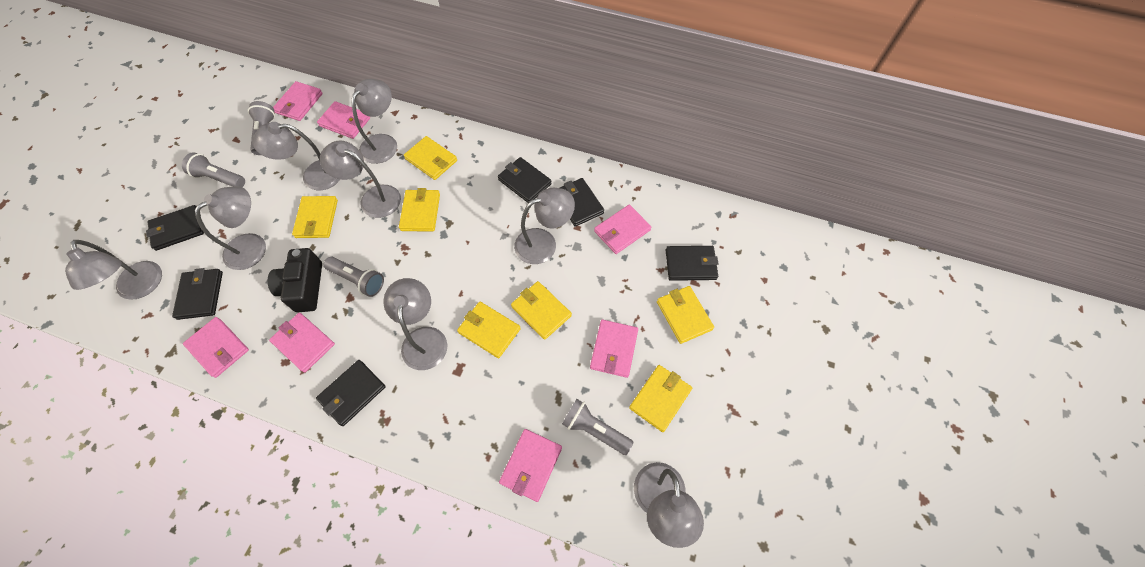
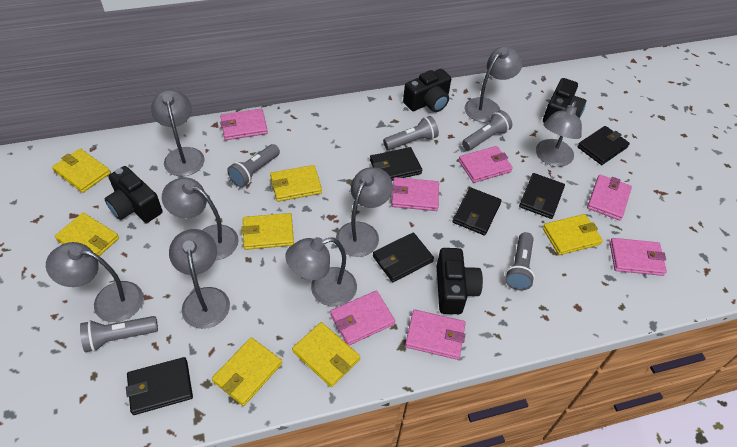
black camera: 1 -> 4
grey flashlight: 4 -> 5

